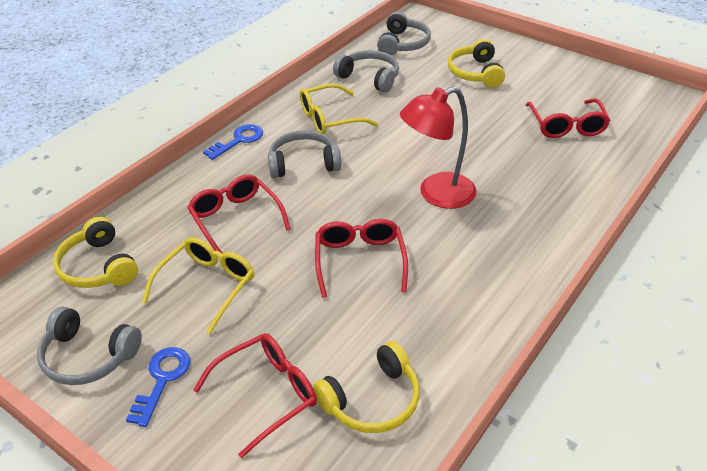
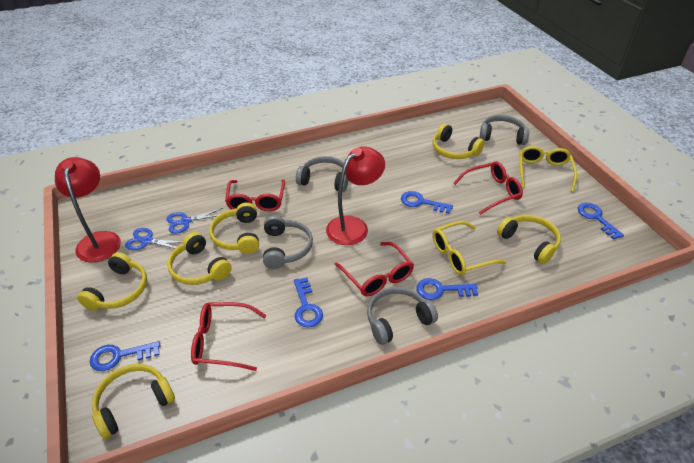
blue key: 2 -> 5
blue scissors: 0 -> 2
red lamp: 1 -> 2
yellow headphones: 3 -> 6

